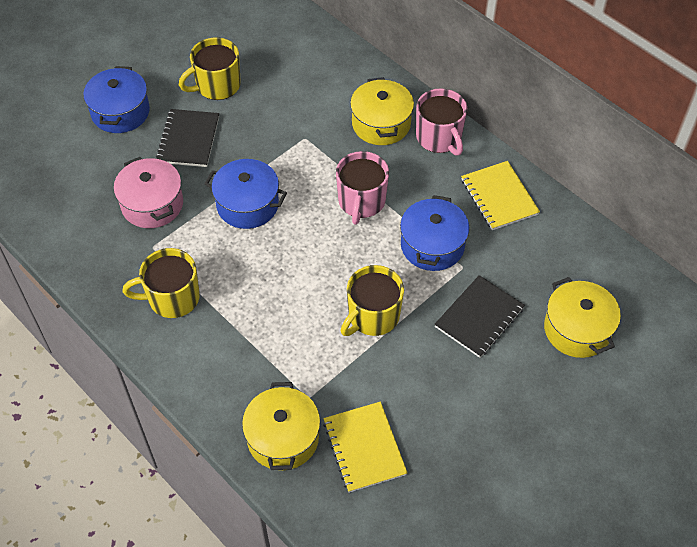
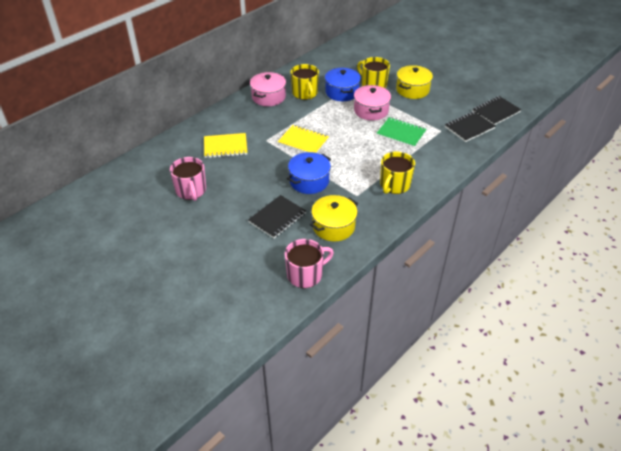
black notebook: 2 -> 3
blue pot: 3 -> 2
green notebook: 0 -> 1
pink pot: 1 -> 2
yellow pot: 3 -> 2

